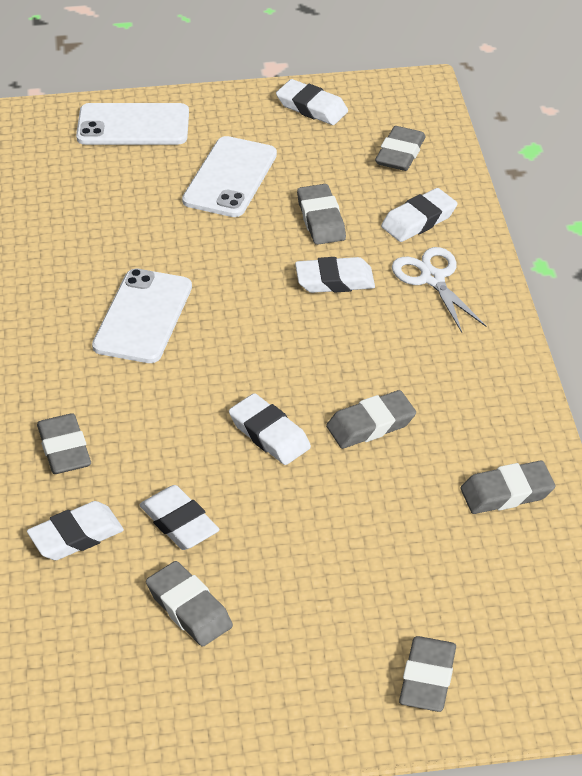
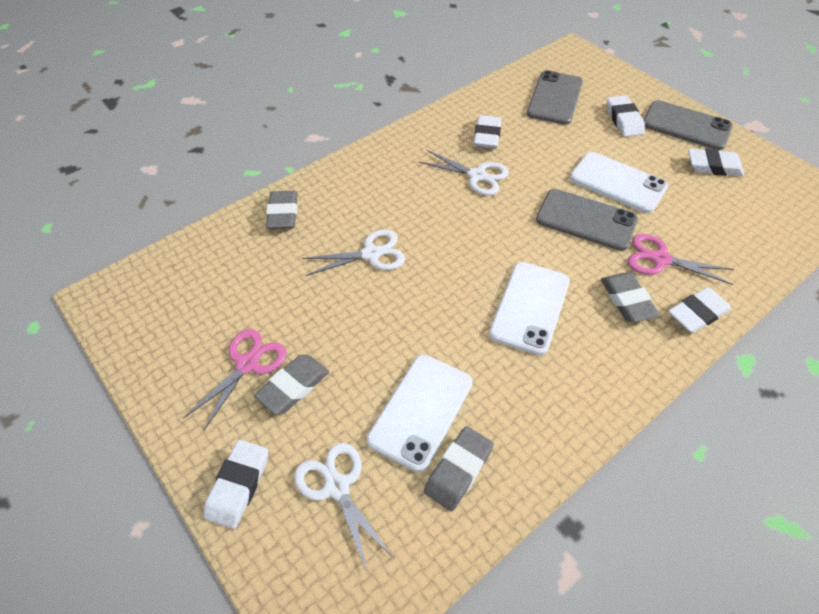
grey eraser: 7 -> 4
grey phone: 0 -> 3
pink scissors: 0 -> 2
white eraser: 6 -> 5
white scissors: 1 -> 3

